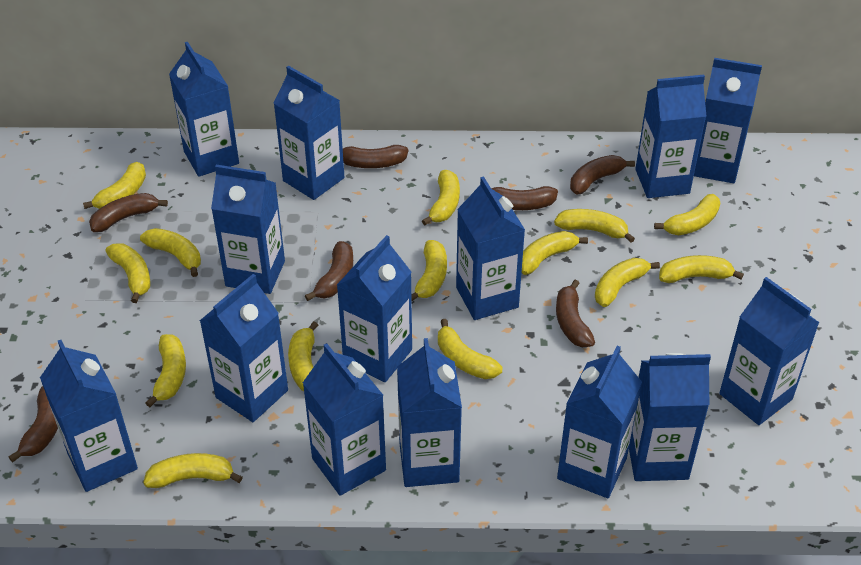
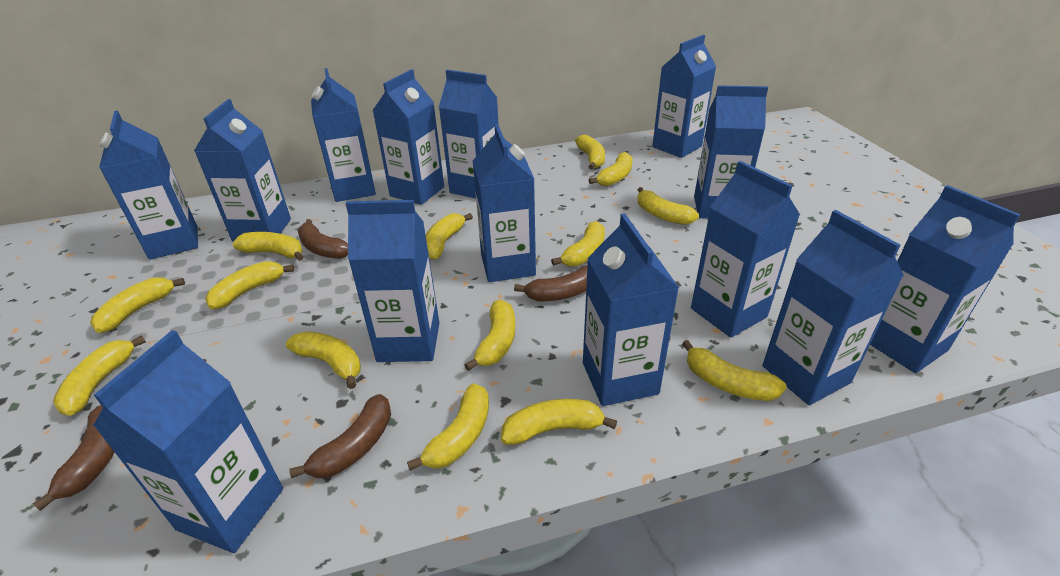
brown banana: 7 -> 4

